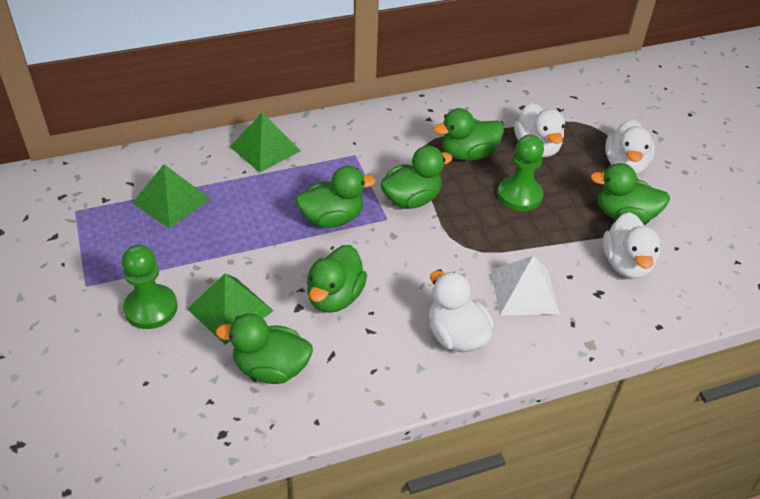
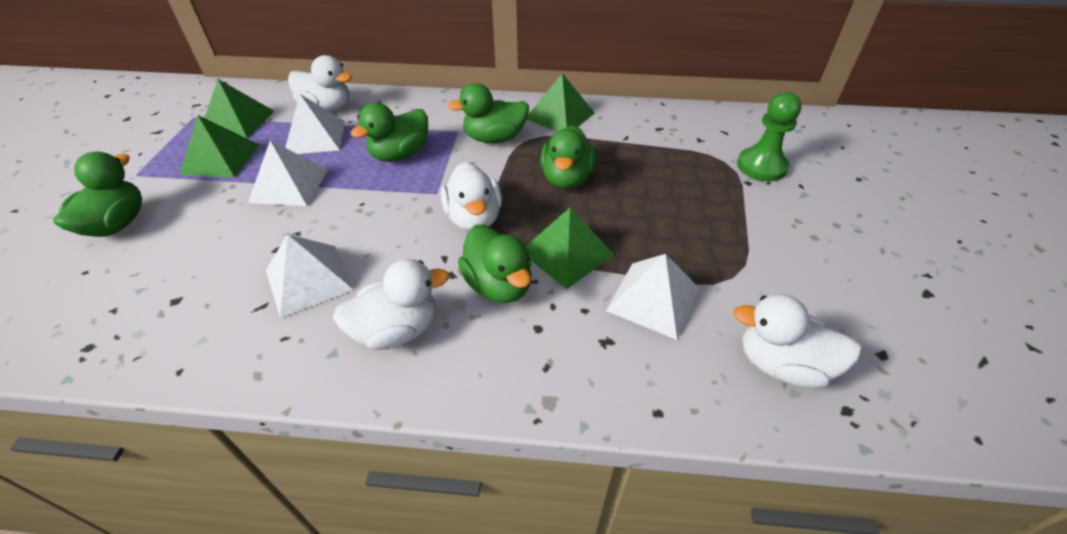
green duck: 6 -> 5
green pawn: 2 -> 1
green pyramid: 3 -> 4
white pyramid: 1 -> 4

